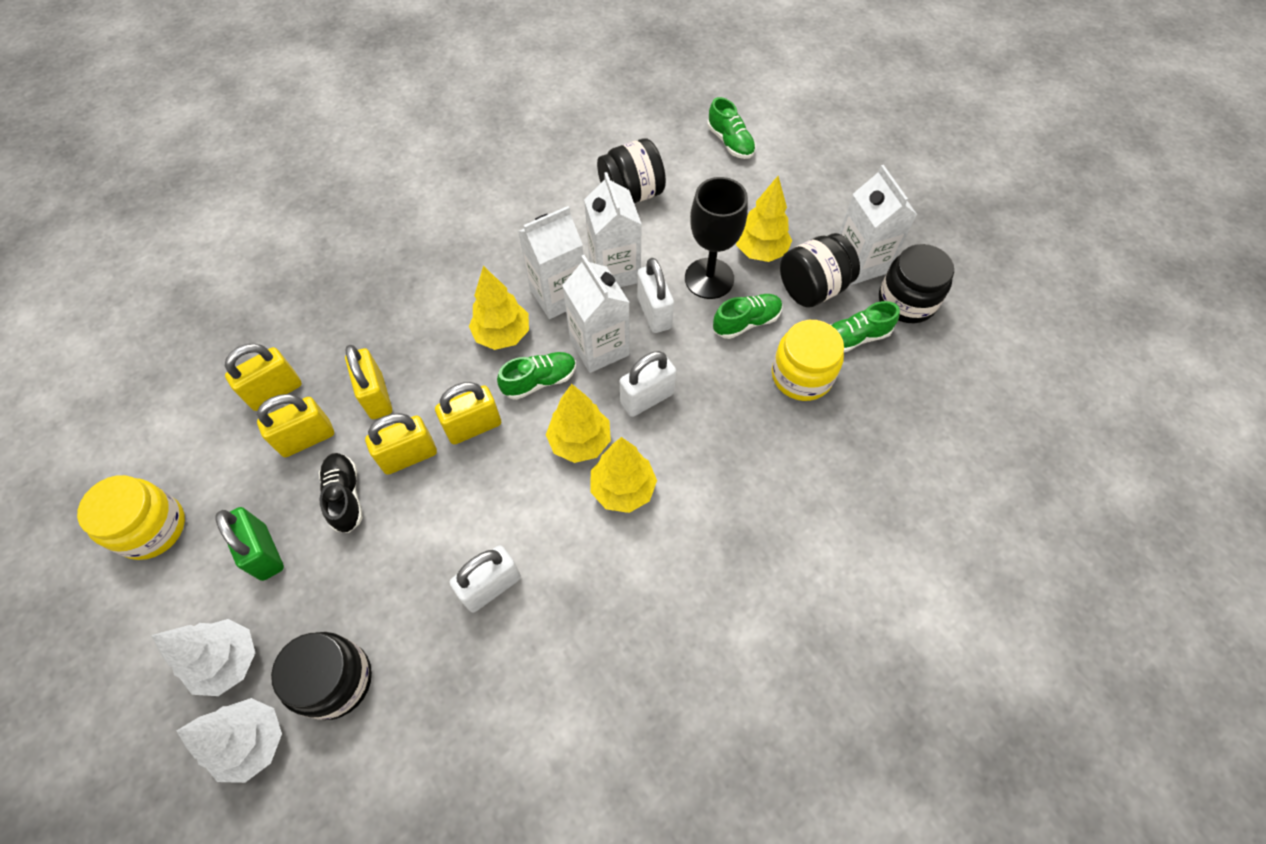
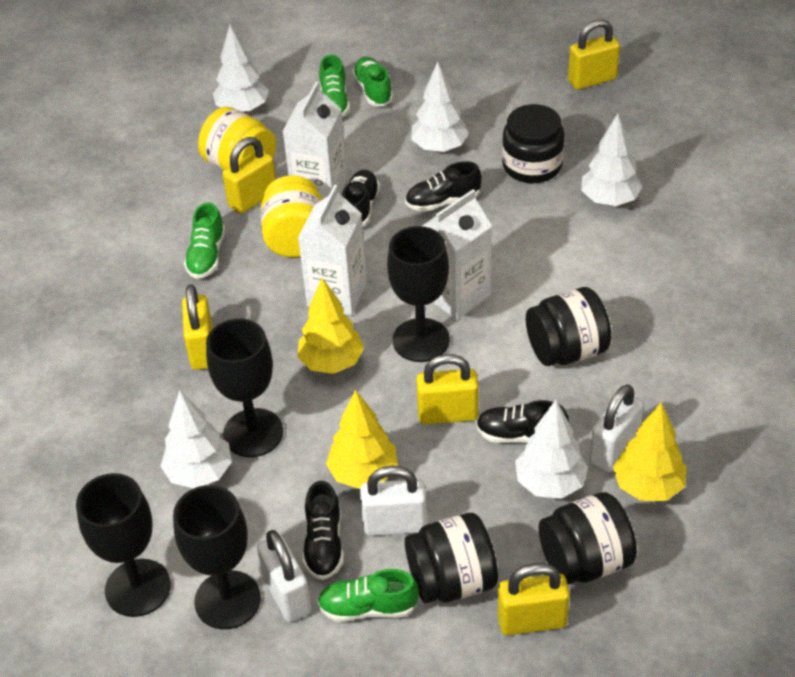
black goblet: 1 -> 4
black shoe: 1 -> 4
green padlock: 1 -> 0
white carton: 4 -> 3
white tree: 2 -> 5
yellow tree: 4 -> 3

